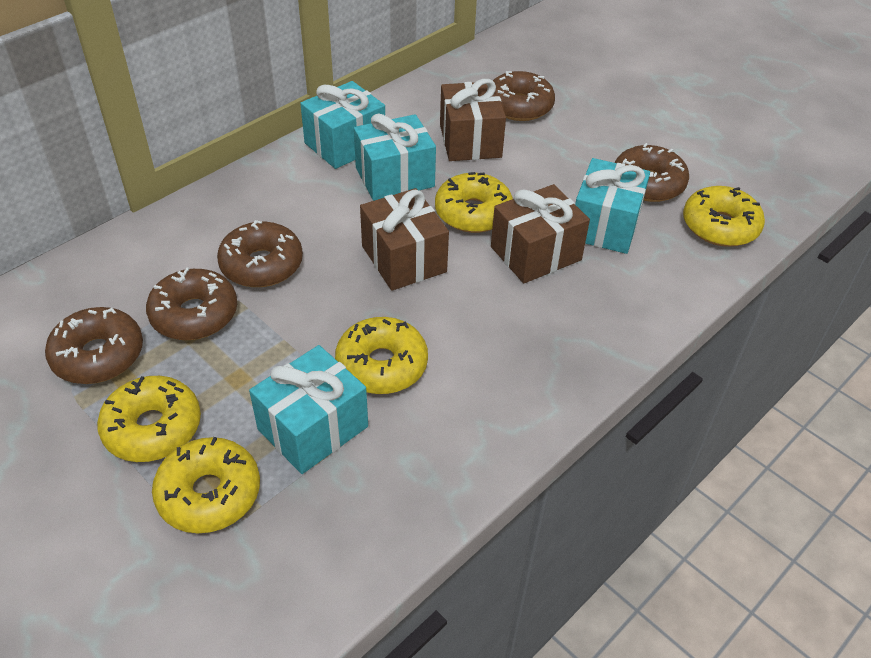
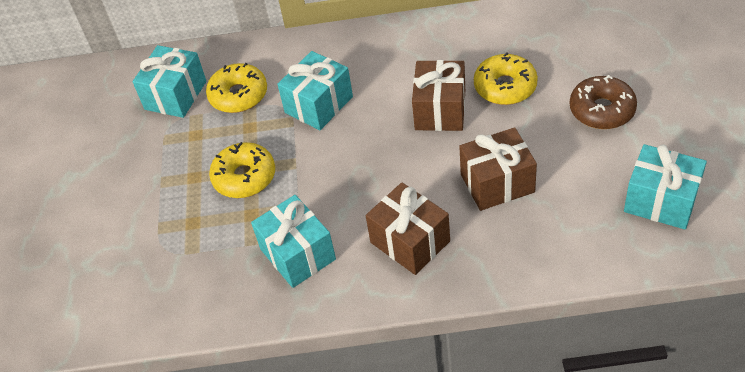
brown donut: 5 -> 1
yellow donut: 5 -> 3

